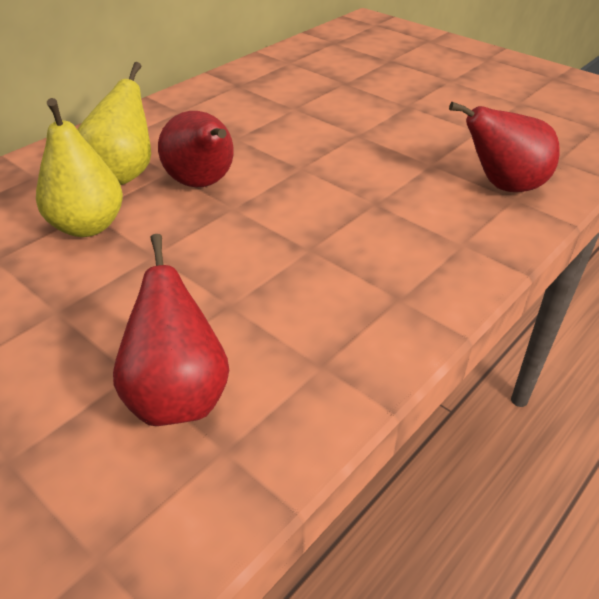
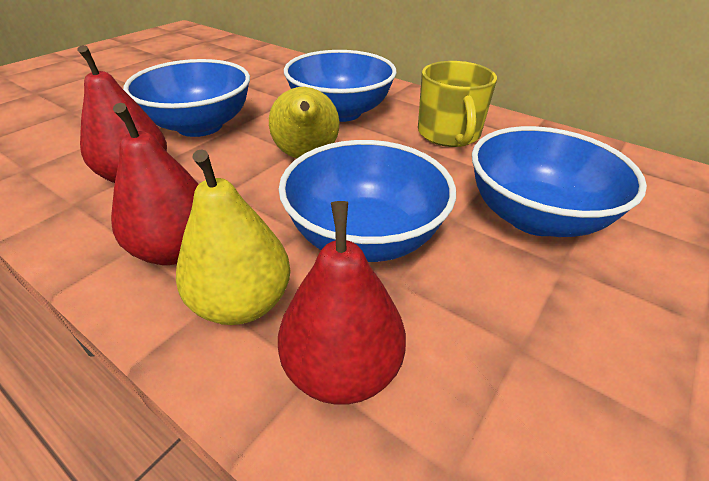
blue bowl: 0 -> 4
yellow mug: 0 -> 1

